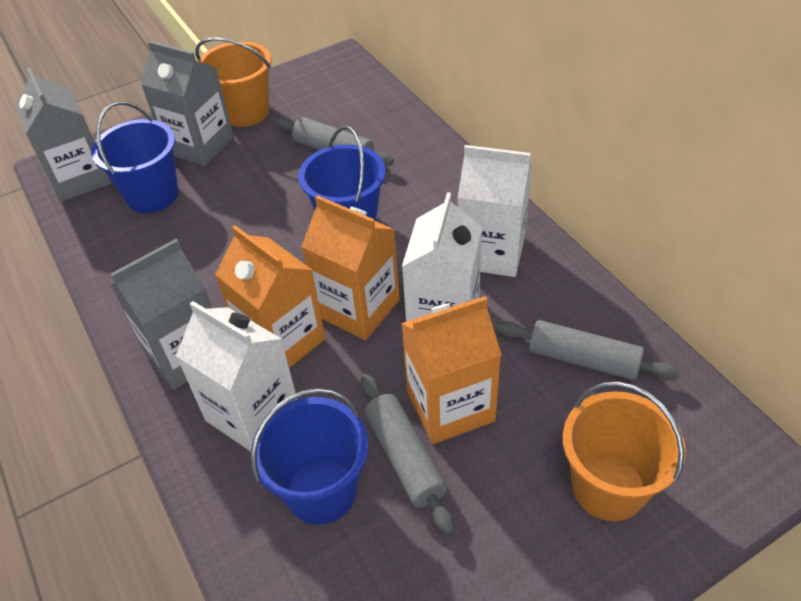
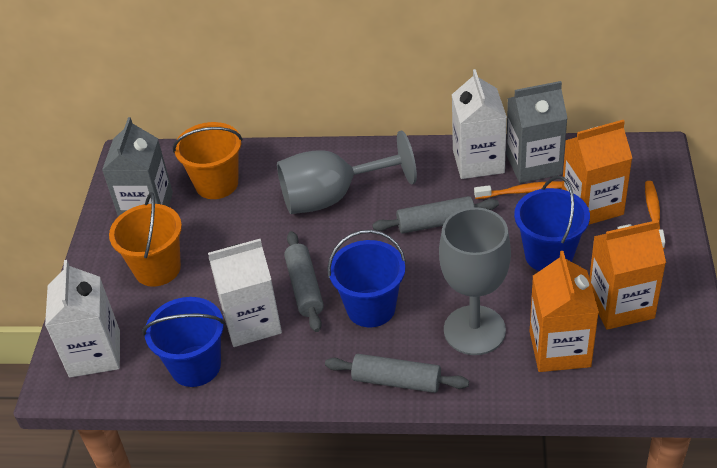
grey carton: 3 -> 2
grey goblet: 0 -> 2
orange toothbrush: 0 -> 2

